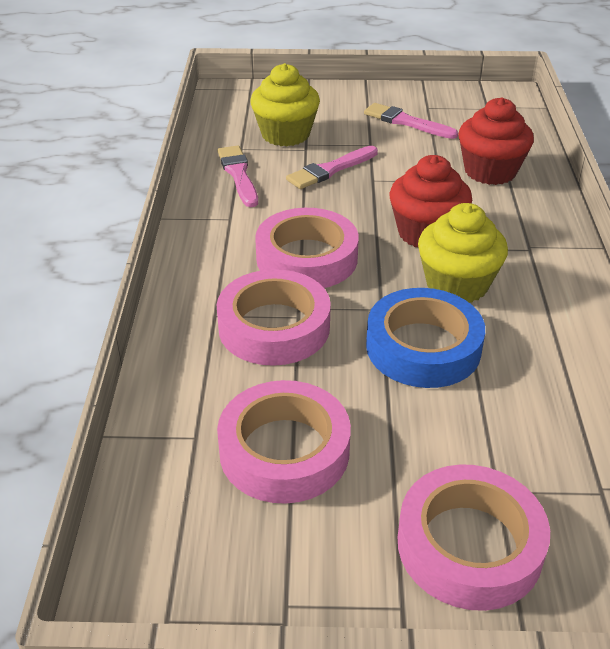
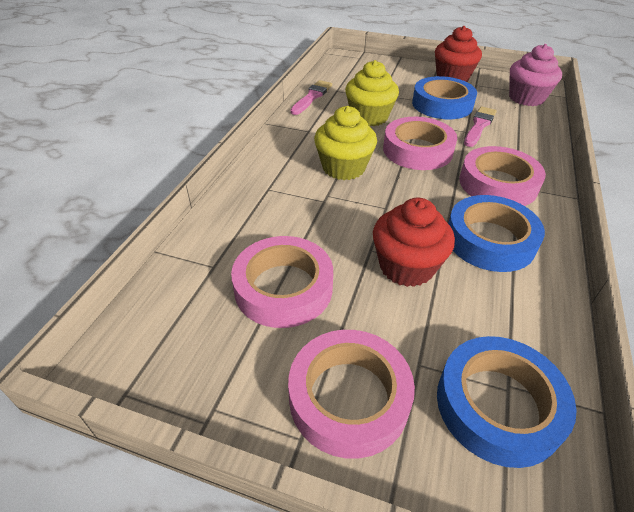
blue tape: 1 -> 3
pink brush: 3 -> 2
pink cupcake: 0 -> 1

